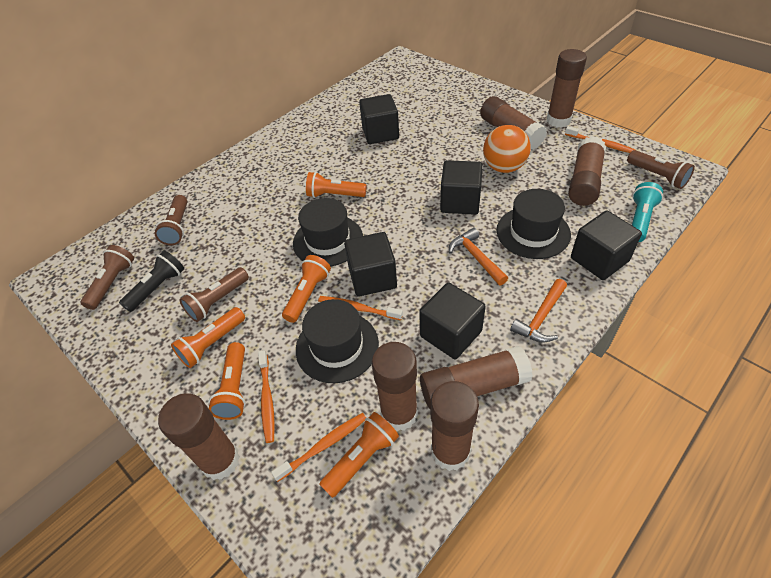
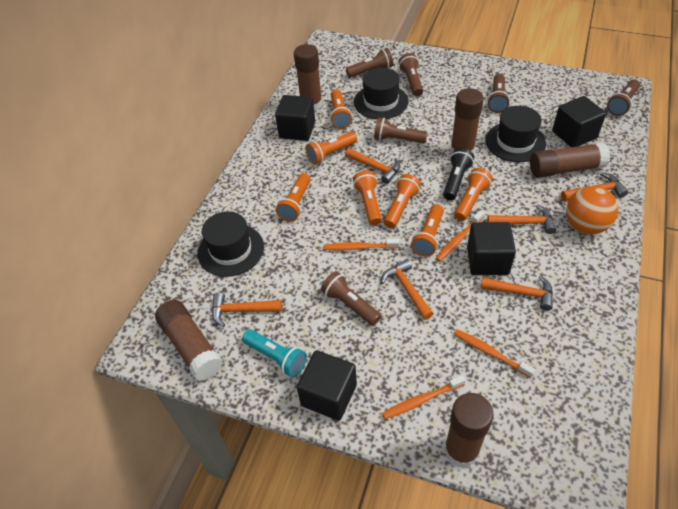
black cube: 5 -> 4
brown flashlight: 4 -> 6
brown glue stick: 7 -> 5
orange flashlight: 5 -> 7
orange hammer: 2 -> 6

